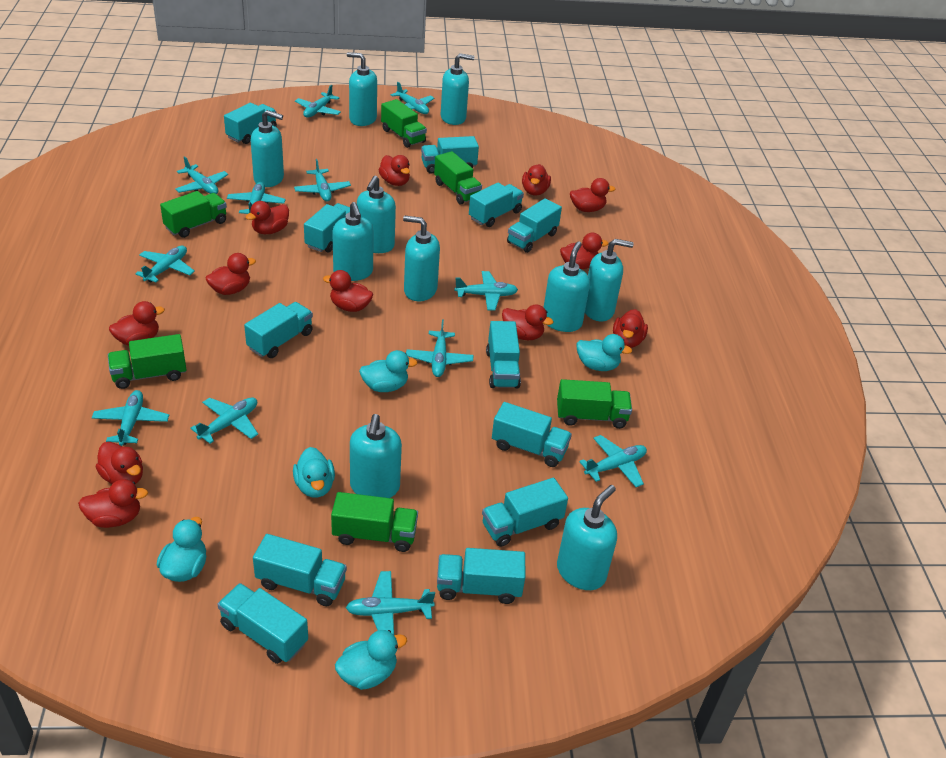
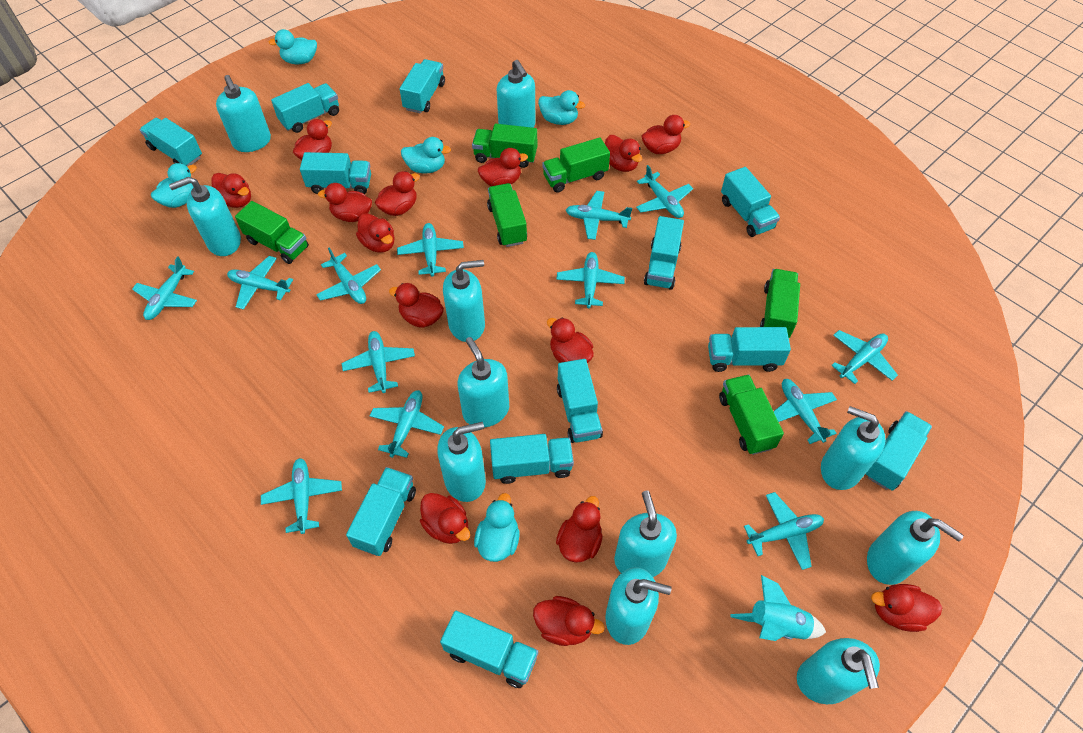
red duck: 12 -> 14
turquoise plane: 12 -> 13
turquoise rocket: 0 -> 1
turquoise soap dispenser: 10 -> 11

